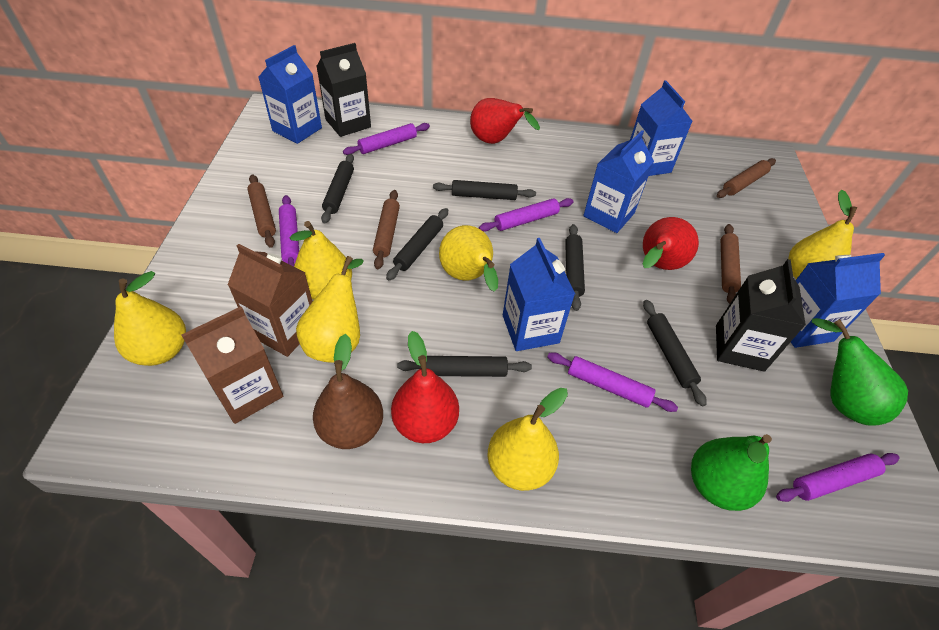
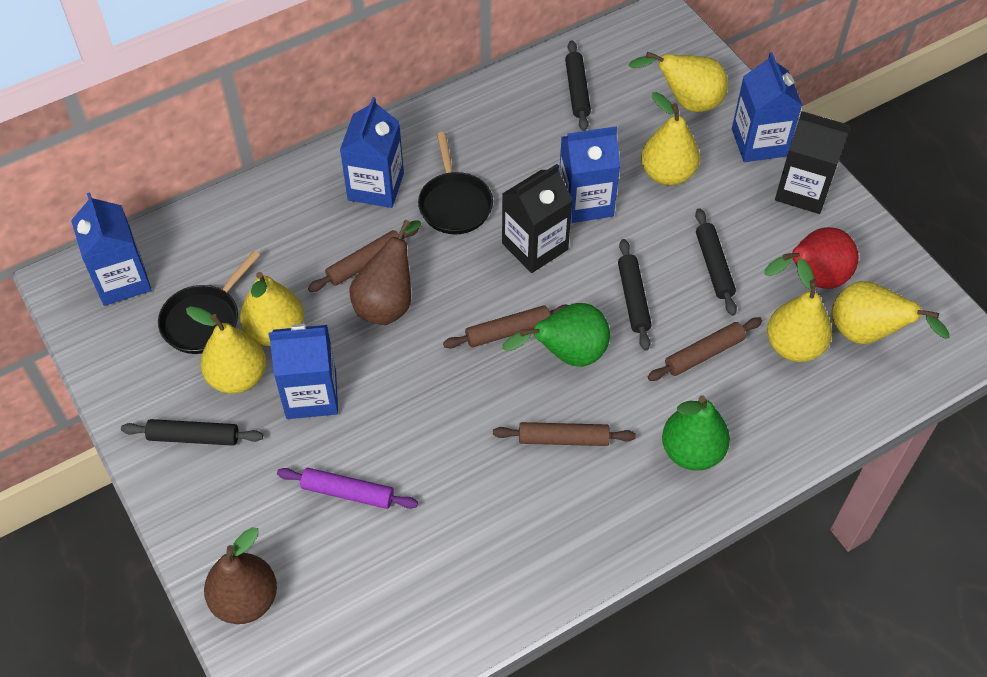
black pan: 0 -> 2
black rolling pin: 6 -> 4
brown carton: 2 -> 0
brown pear: 1 -> 2
purple rolling pin: 5 -> 1
red pear: 3 -> 1

